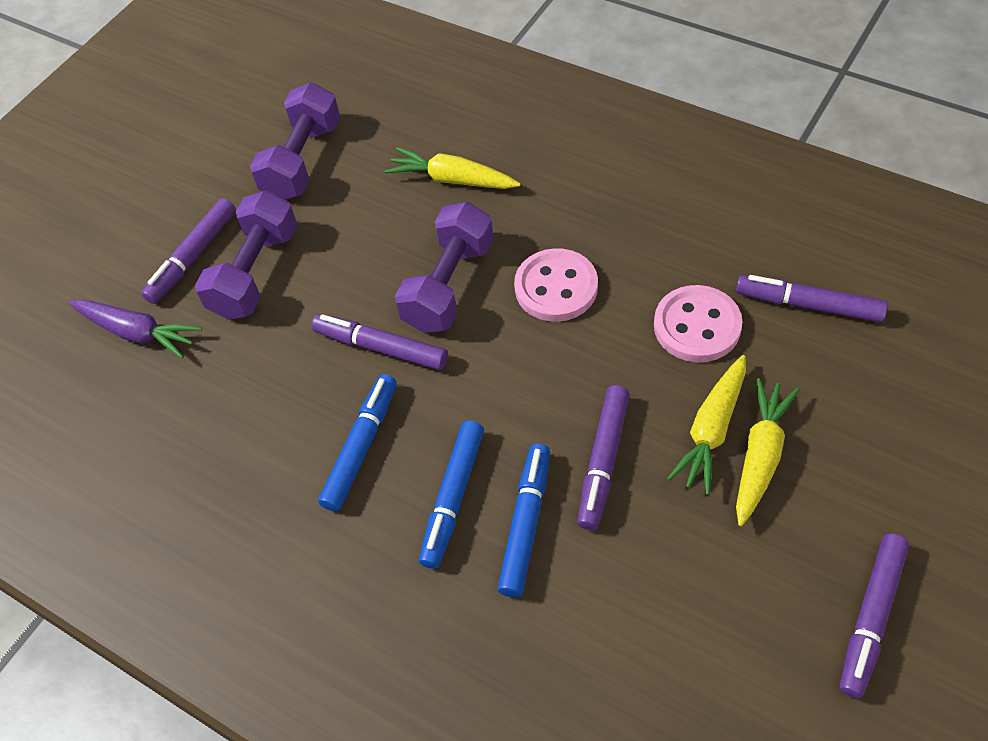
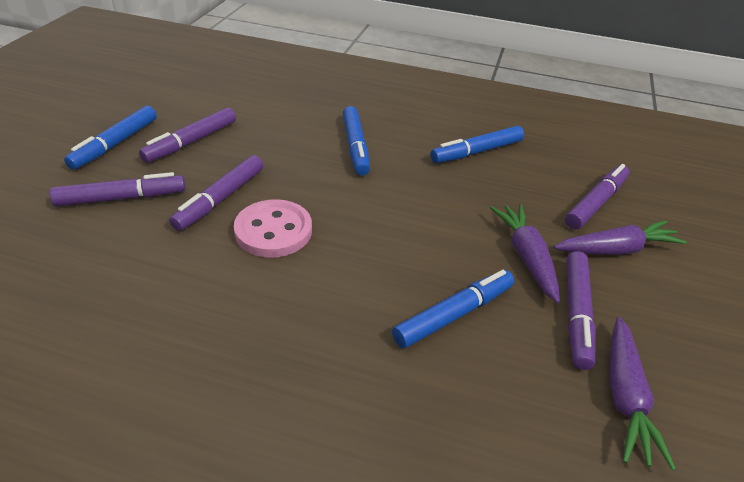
blue marker: 3 -> 4
pink button: 2 -> 1
purple carrot: 1 -> 3
purple dumbbell: 3 -> 0
yellow carrot: 3 -> 0

